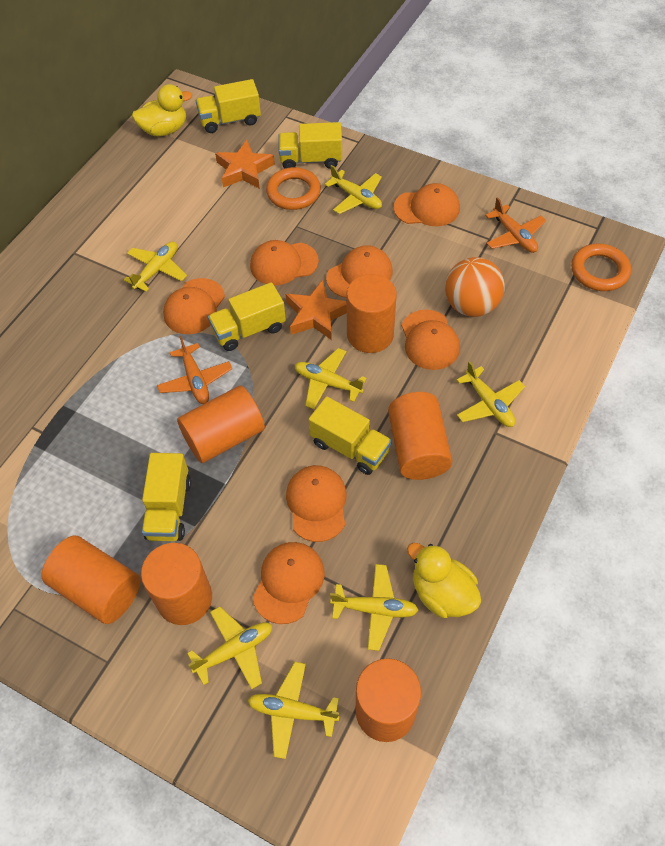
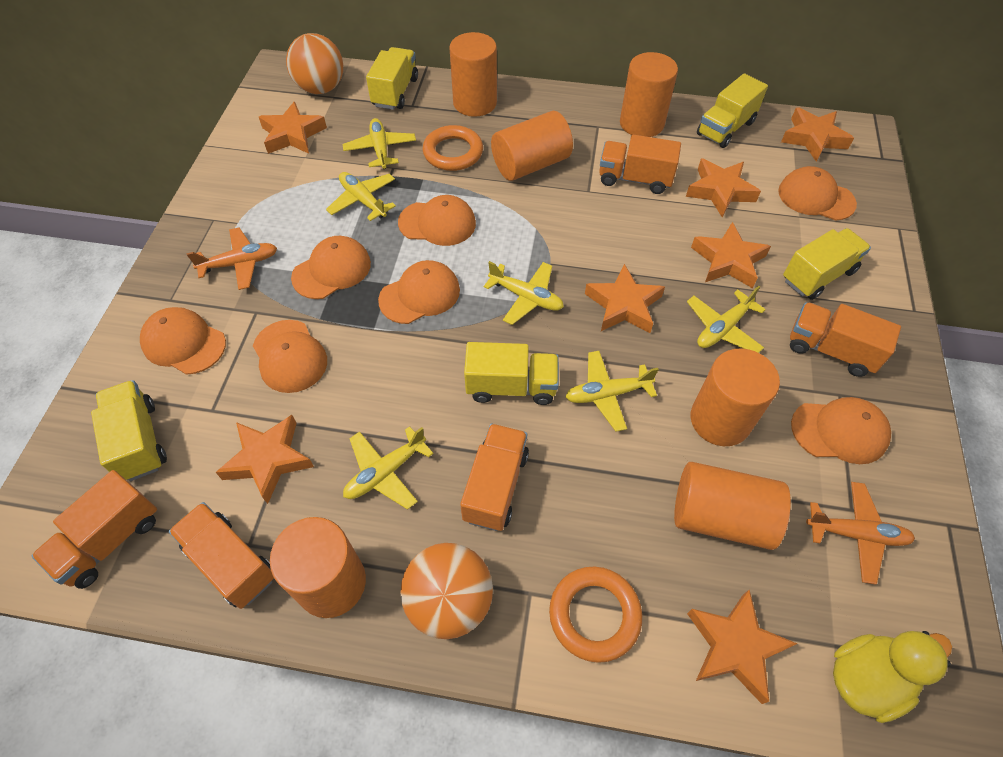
orange ball: 1 -> 2
orange star: 2 -> 7
orange truck: 0 -> 5
yellow duck: 2 -> 1
yellow plane: 7 -> 6

